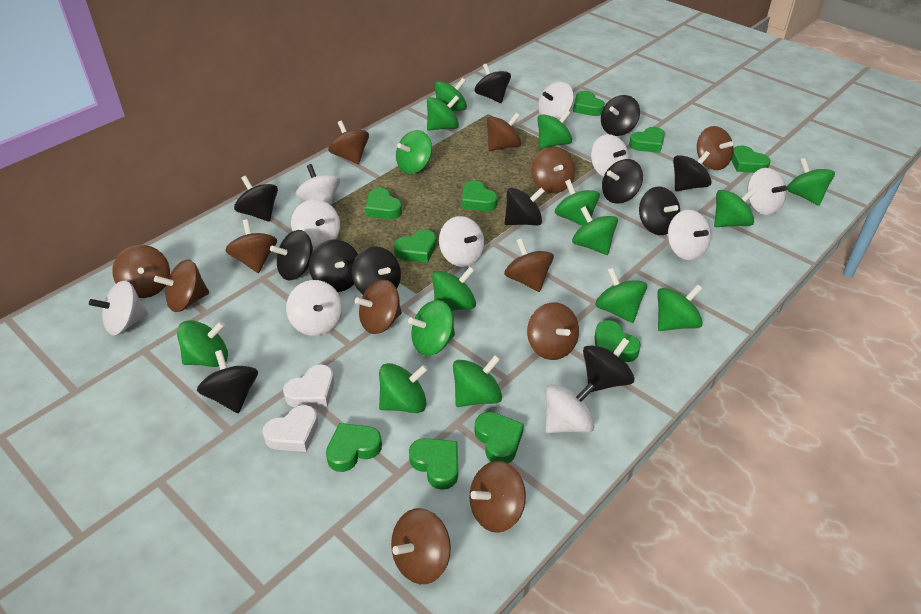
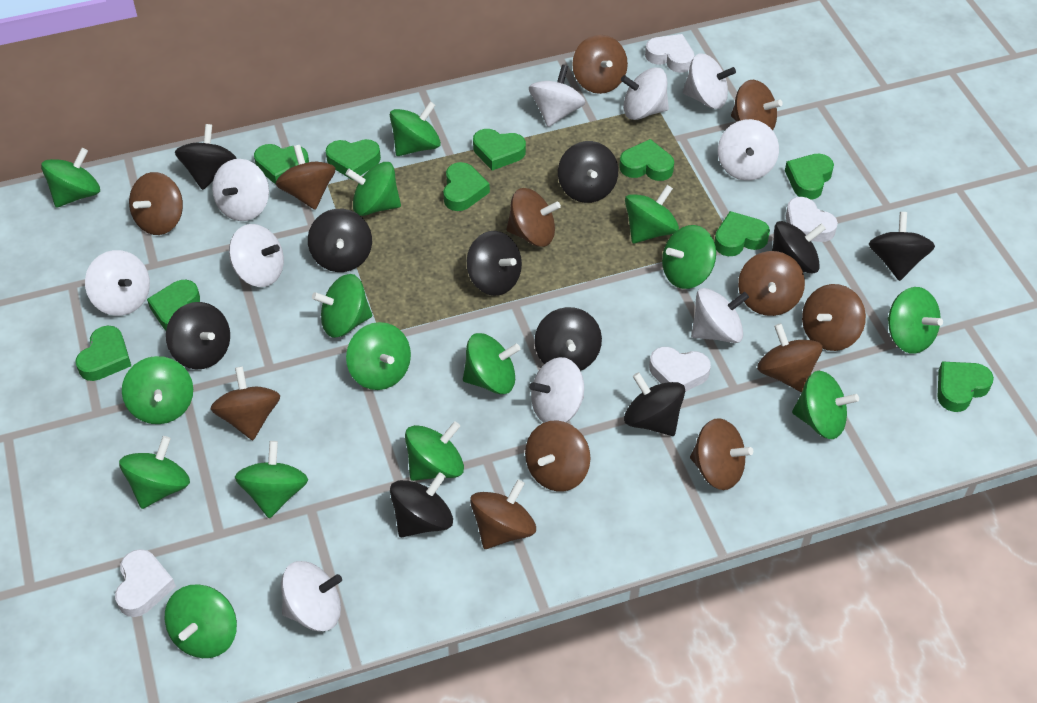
black spinning top: 12 -> 10
white heart: 2 -> 4

